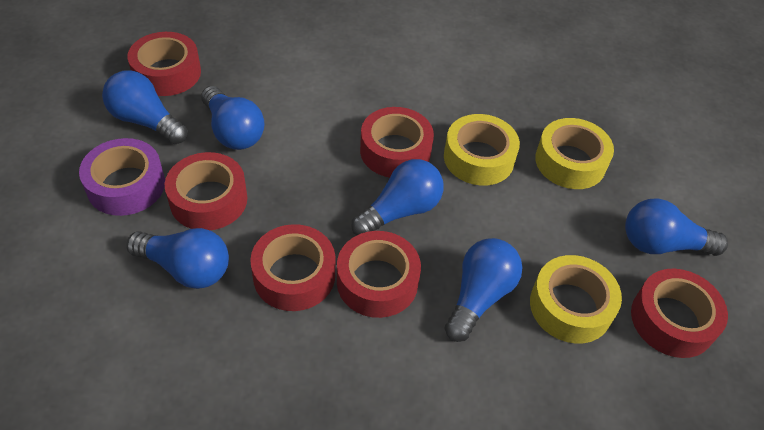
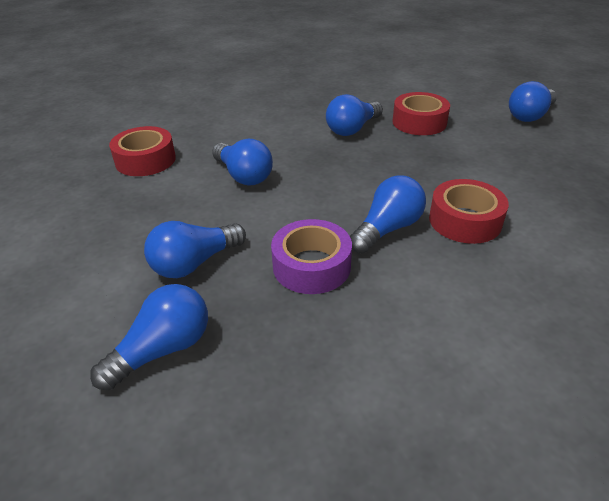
red tape: 6 -> 3
yellow tape: 3 -> 0

